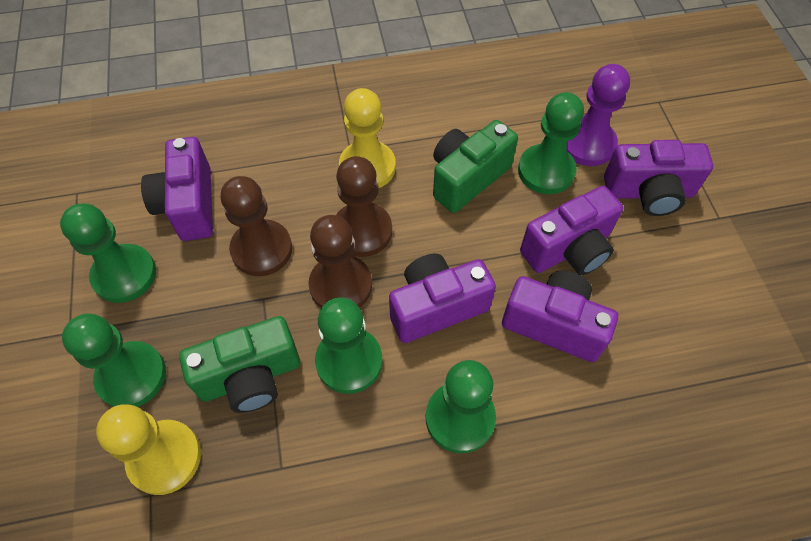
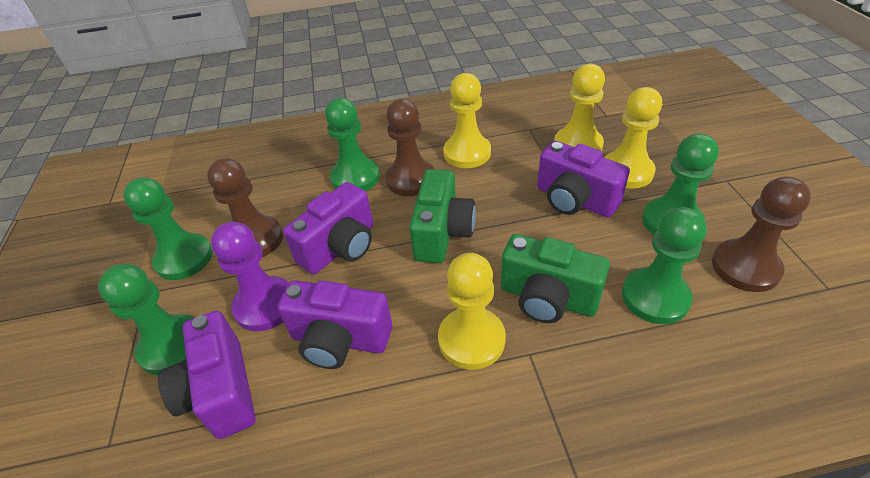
purple camera: 5 -> 4
yellow pawn: 2 -> 4

